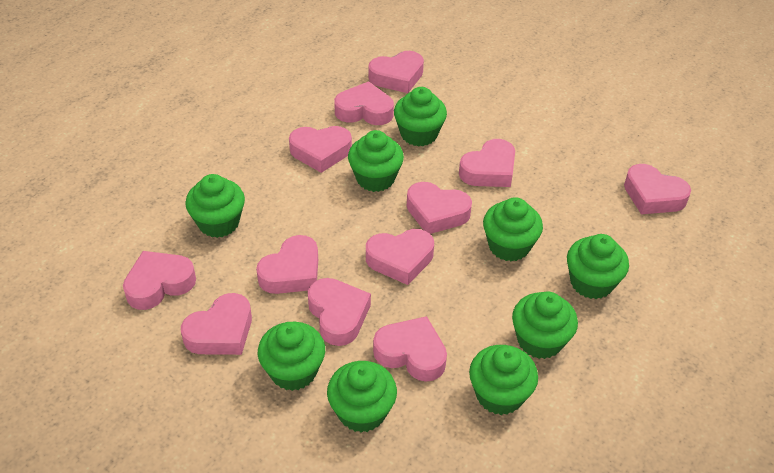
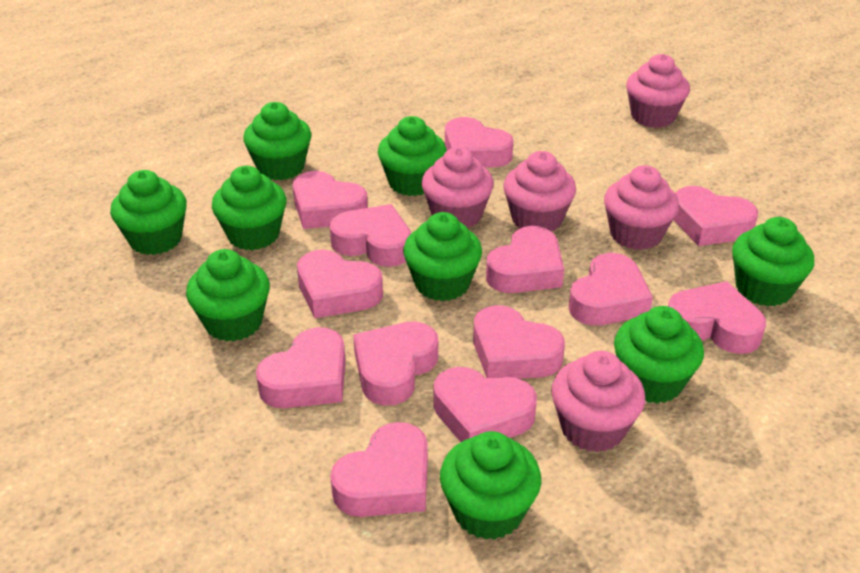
pink cupcake: 0 -> 5
pink heart: 12 -> 13

